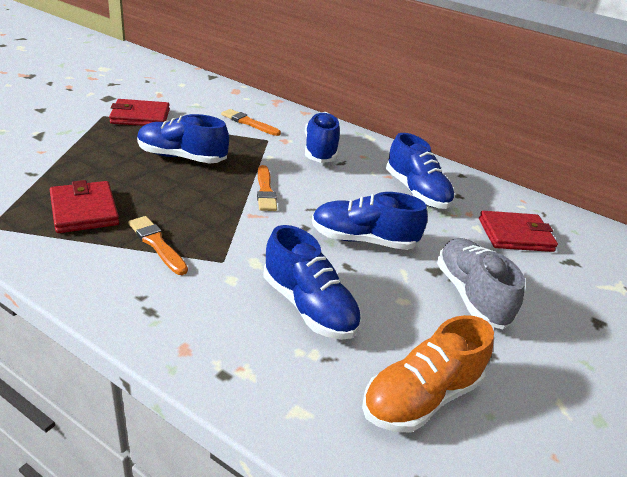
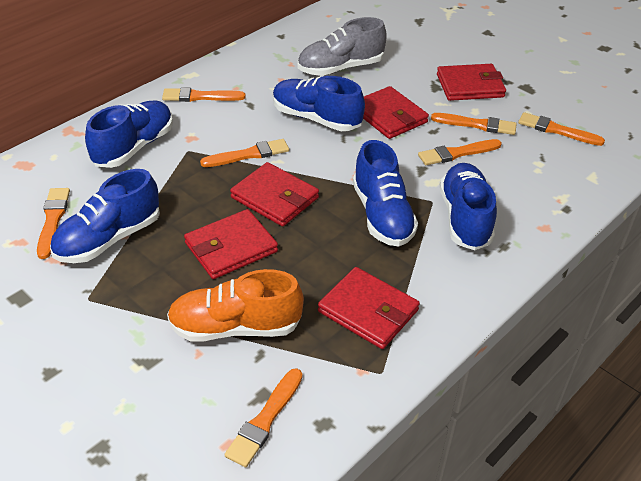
orange brush: 3 -> 7
red wallet: 3 -> 5

